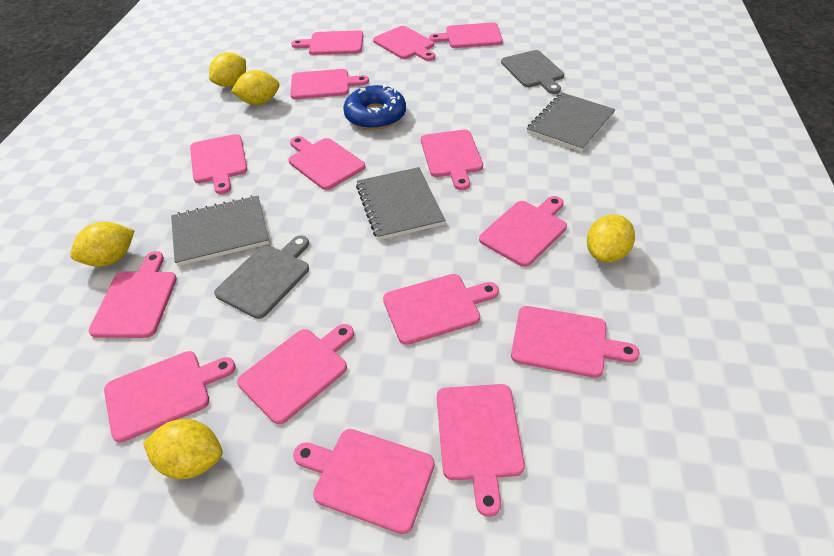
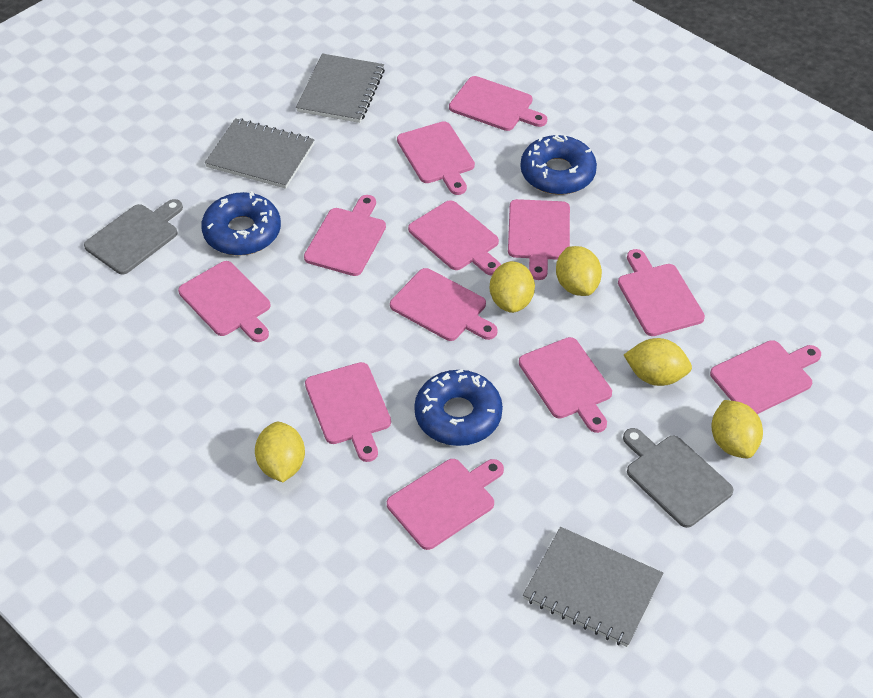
blue donut: 1 -> 3
pink cutting board: 15 -> 12

